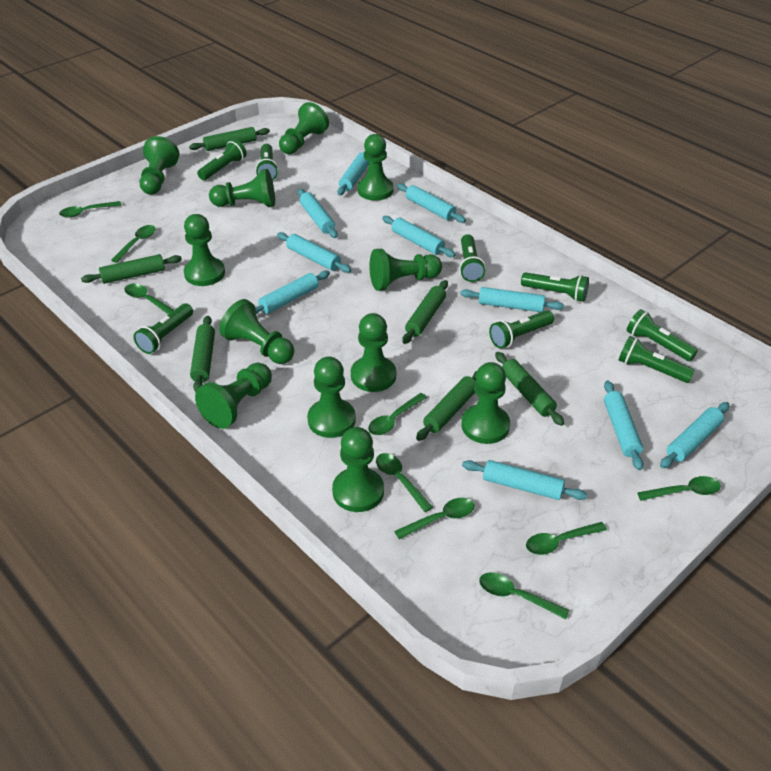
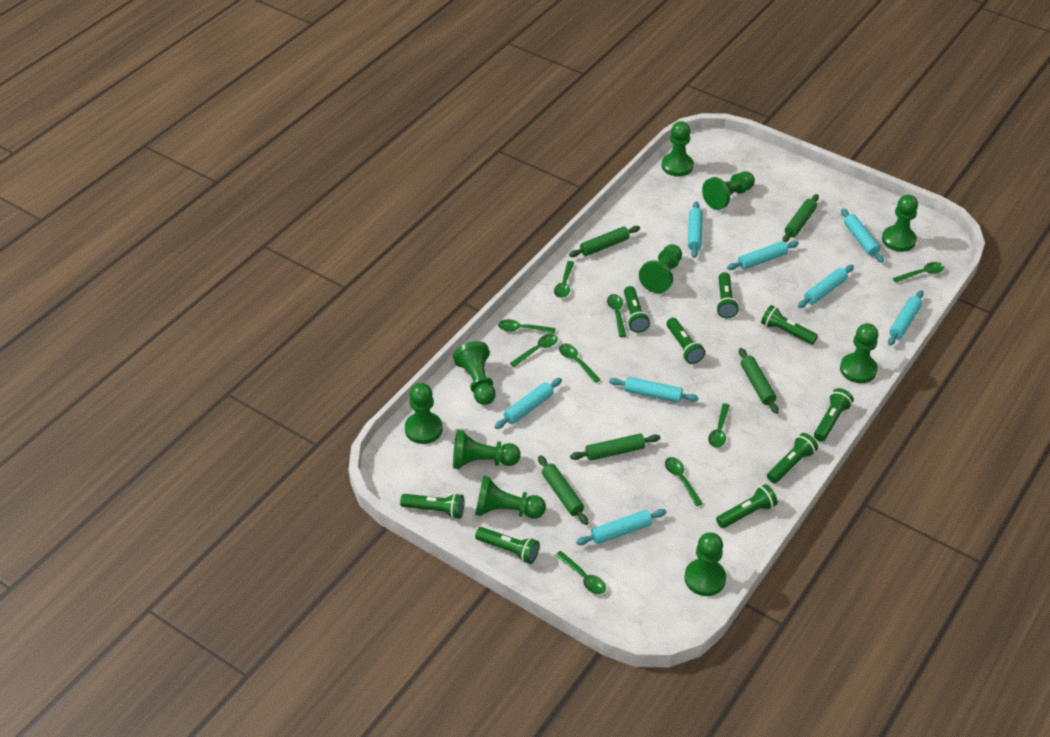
green flashlight: 8 -> 9
green pawn: 12 -> 10
green rolling pin: 6 -> 5
turquoise rolling pin: 10 -> 8

